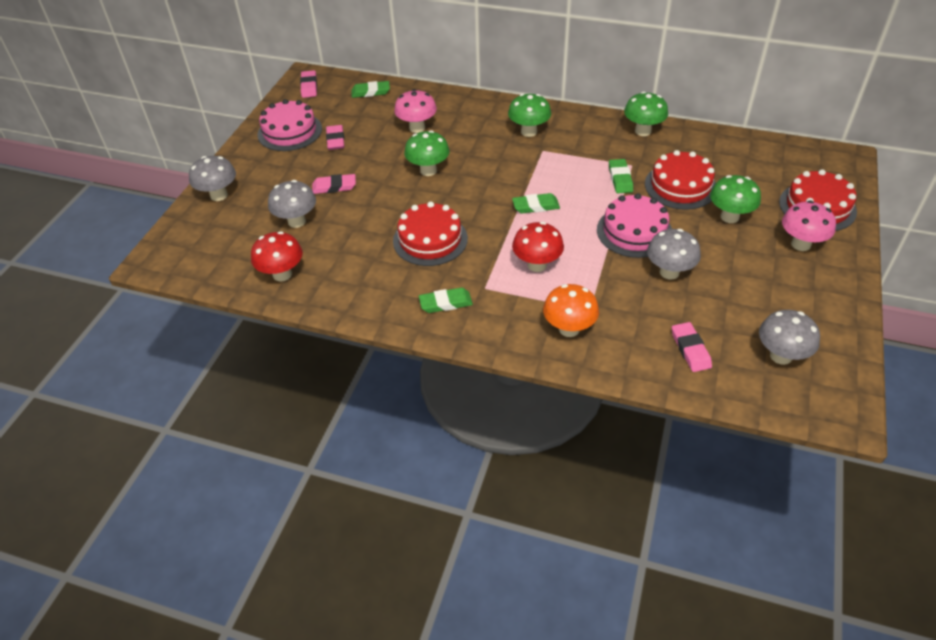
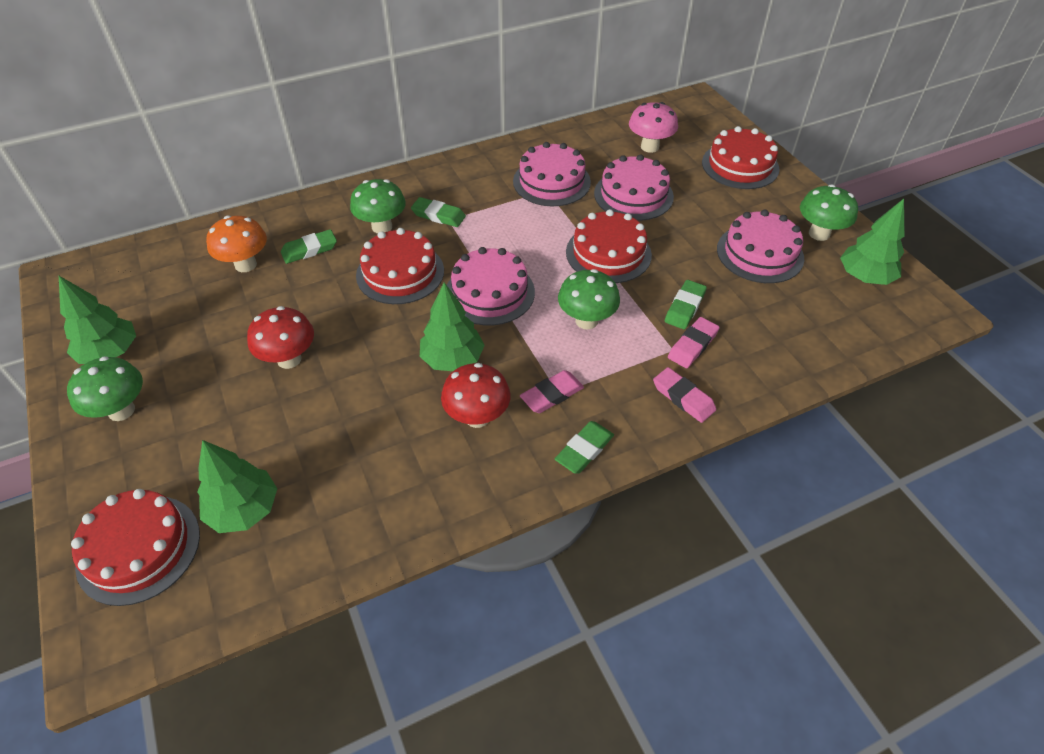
green tree: 0 -> 4
grey mushroom: 4 -> 0
pink cake: 2 -> 4
pink eraser: 4 -> 3
pink mushroom: 2 -> 1
red cake: 3 -> 4

